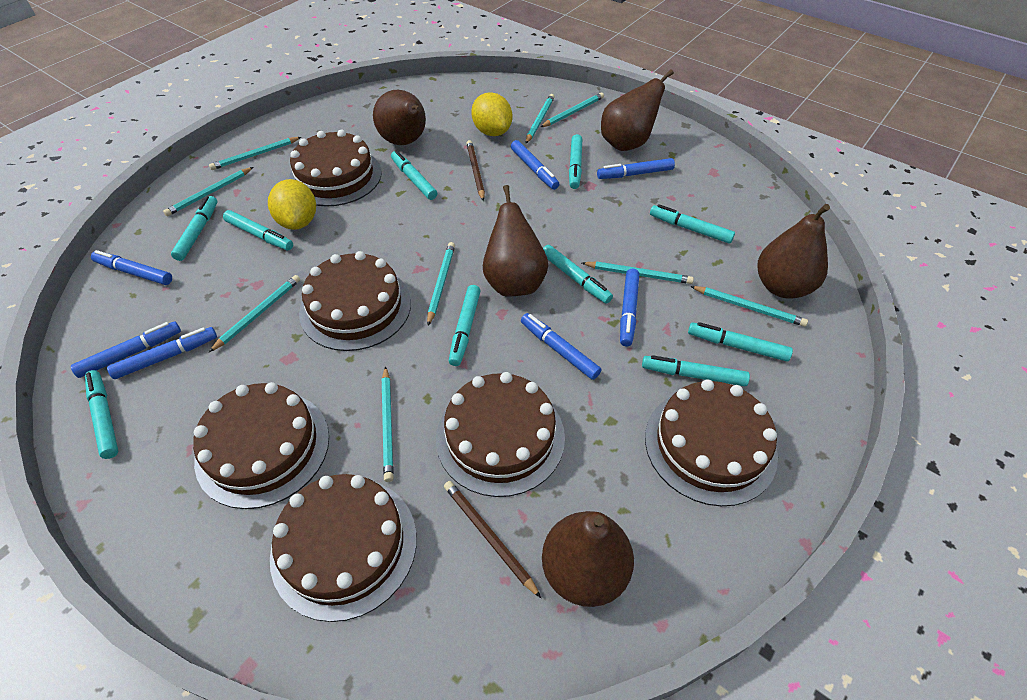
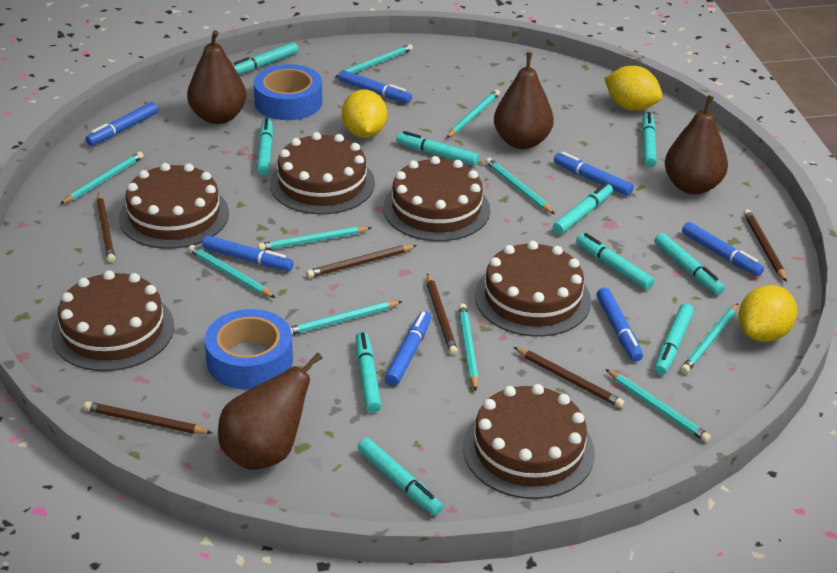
blue tape: 0 -> 2
brown pear: 5 -> 4
brown pencil: 2 -> 6
turquoise pencil: 9 -> 10
yellow lemon: 2 -> 3

